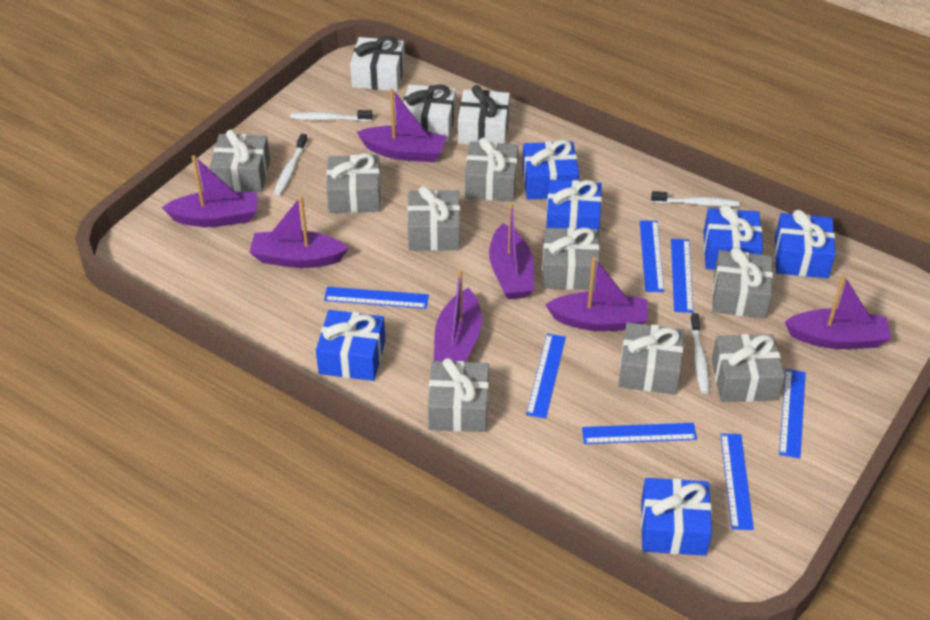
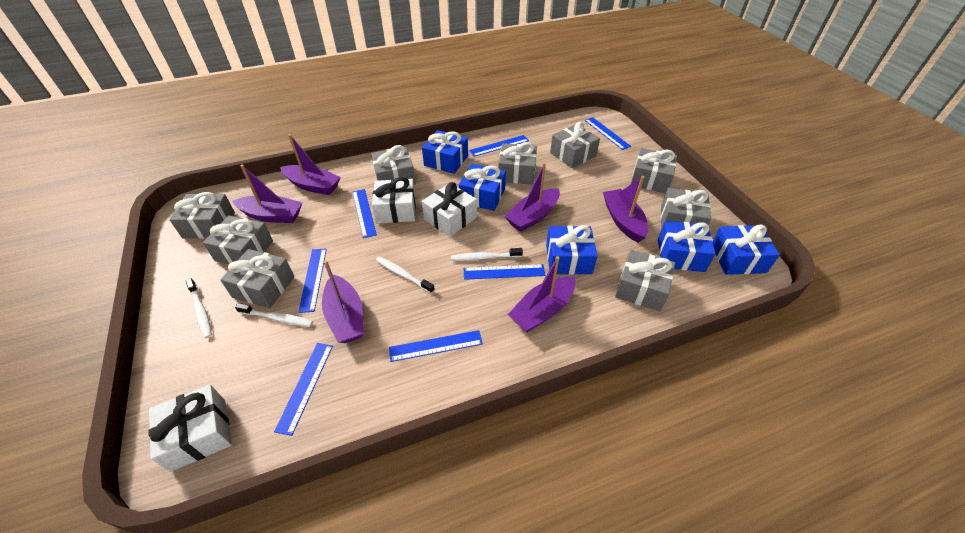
blue gift: 6 -> 5
purple boat: 7 -> 6

